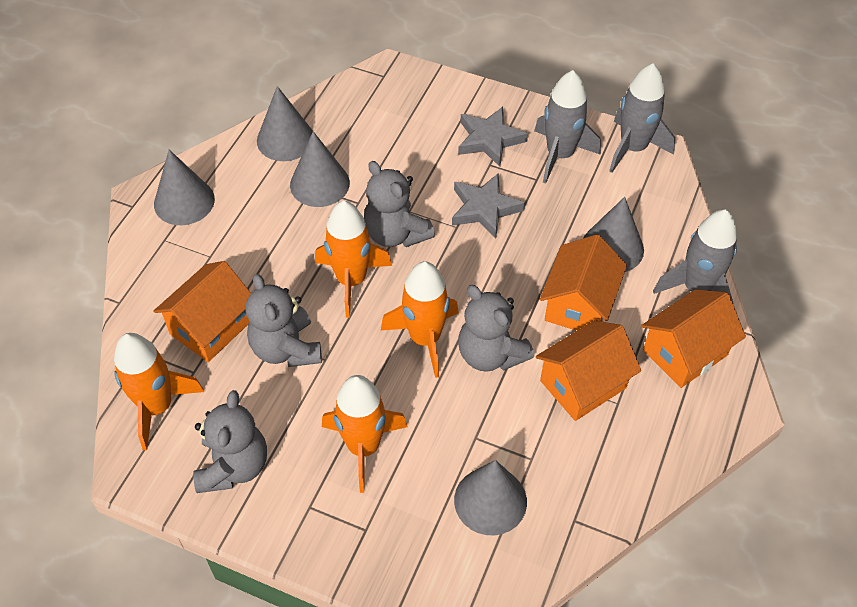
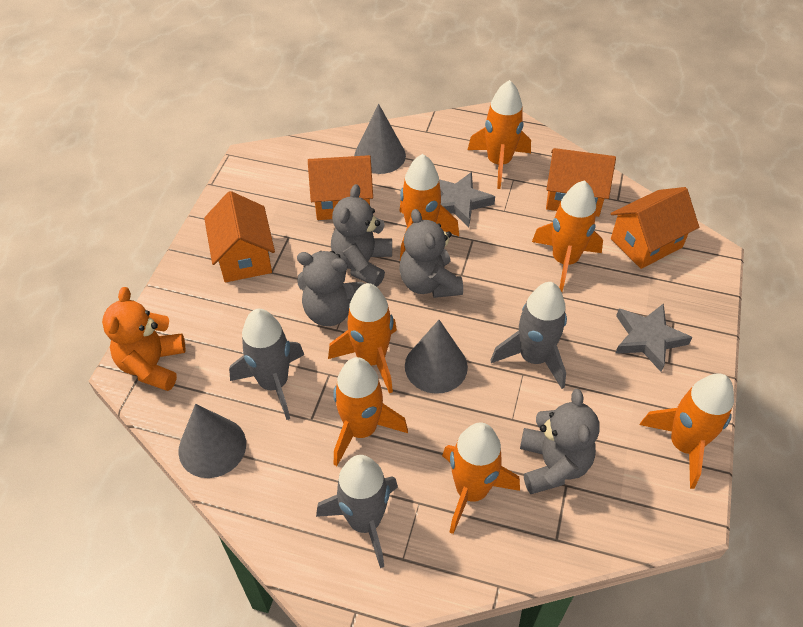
grey cone: 5 -> 3
orange rocket: 4 -> 7
orange teddy bear: 0 -> 1

